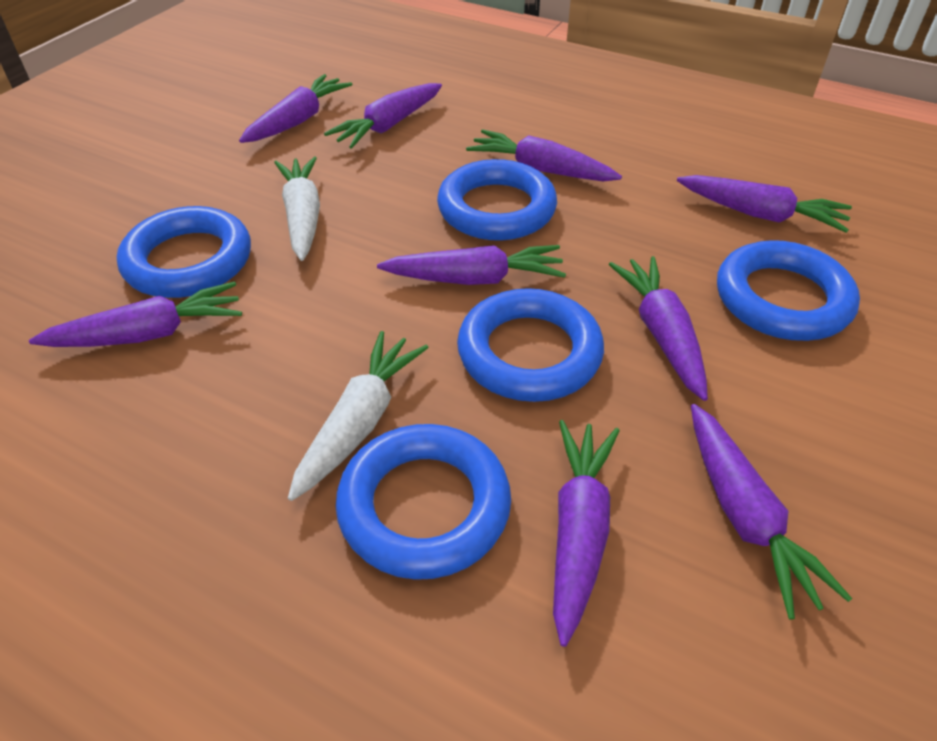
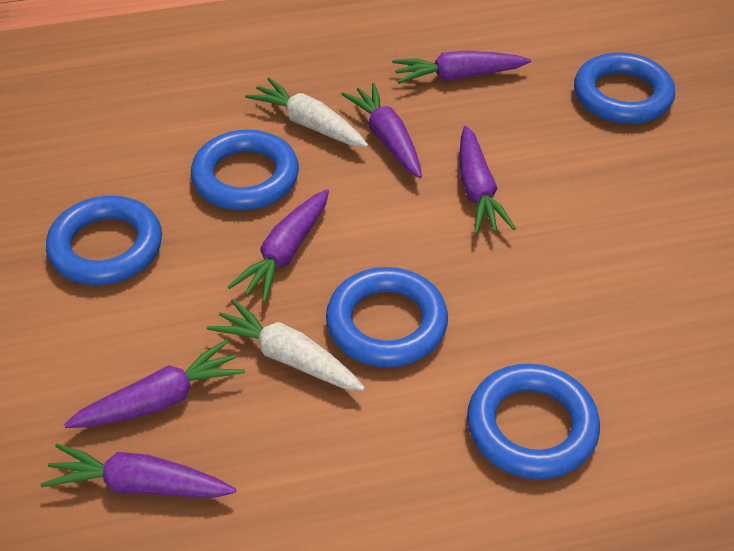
purple carrot: 9 -> 6

